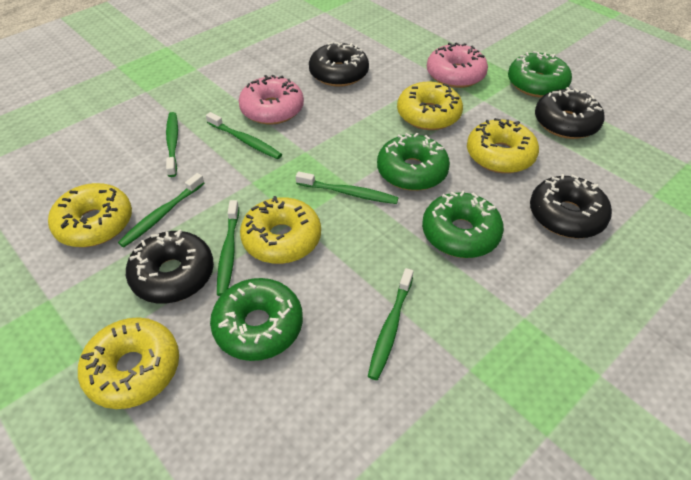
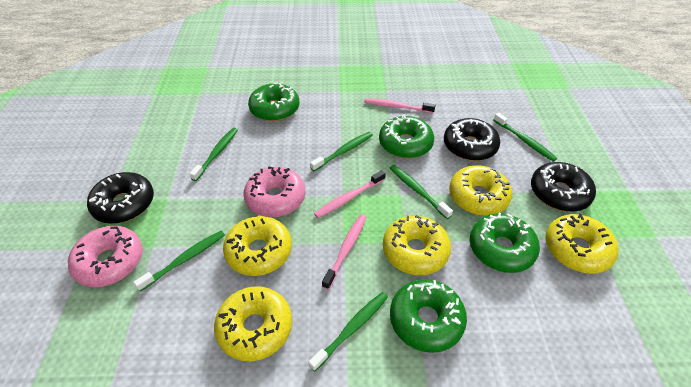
black donut: 4 -> 3
pink toothbrush: 0 -> 3

